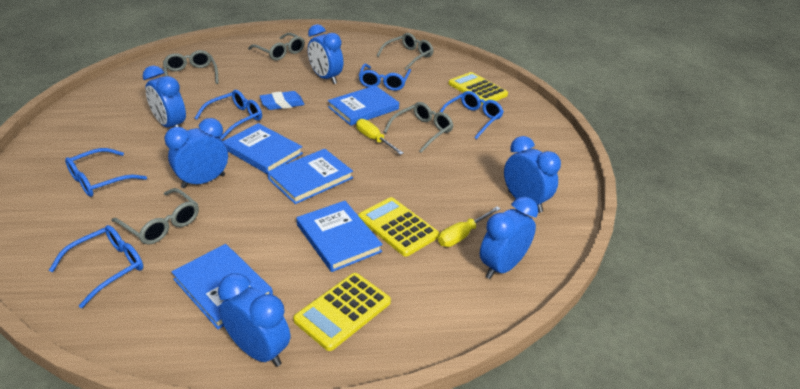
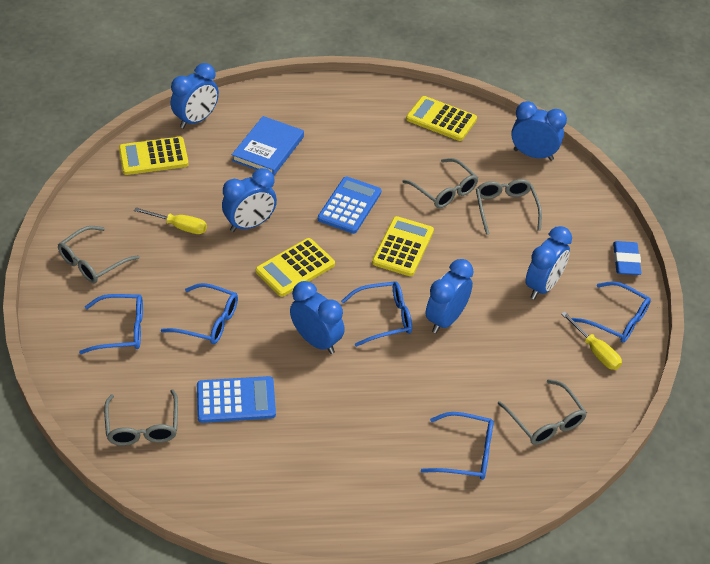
blue book: 5 -> 1
blue calculator: 0 -> 2
yellow calculator: 3 -> 4

